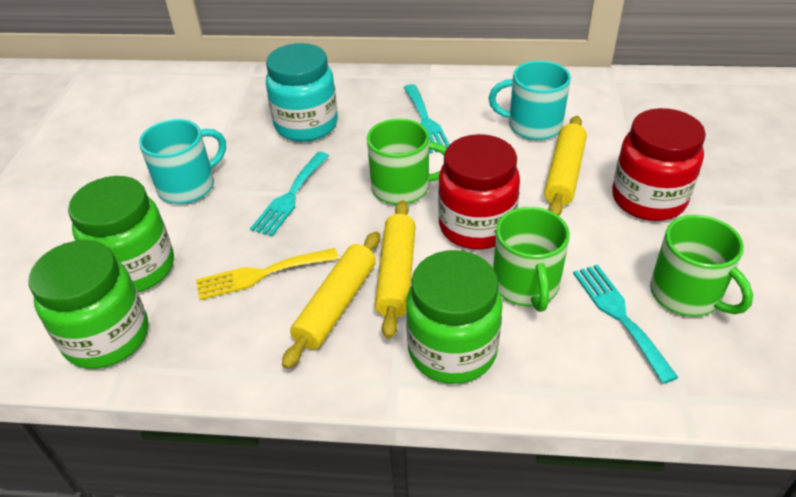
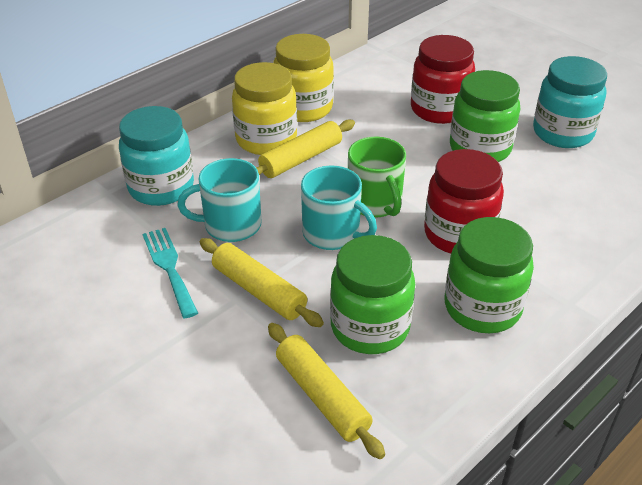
green mug: 3 -> 1
turquoise fork: 3 -> 1
turquoise jar: 1 -> 2
yellow fork: 1 -> 0
yellow jar: 0 -> 2

